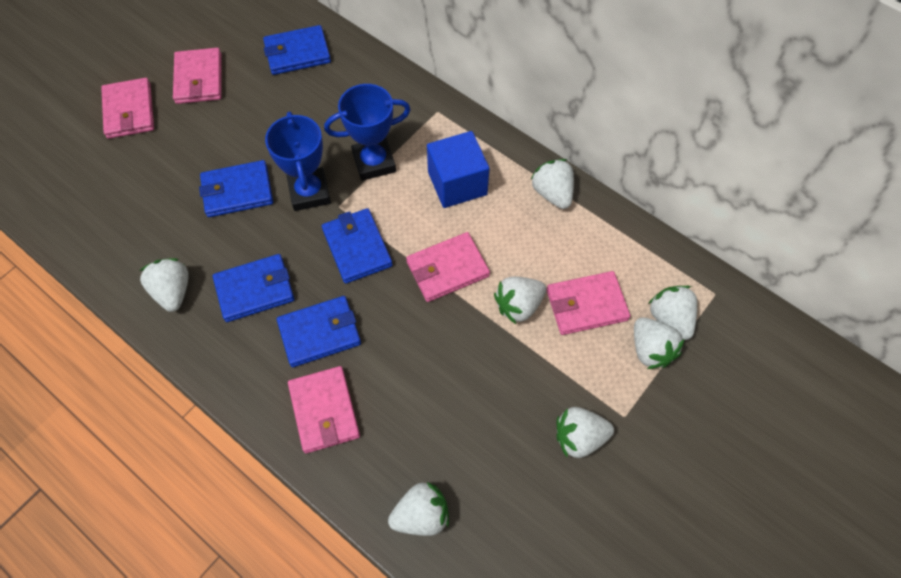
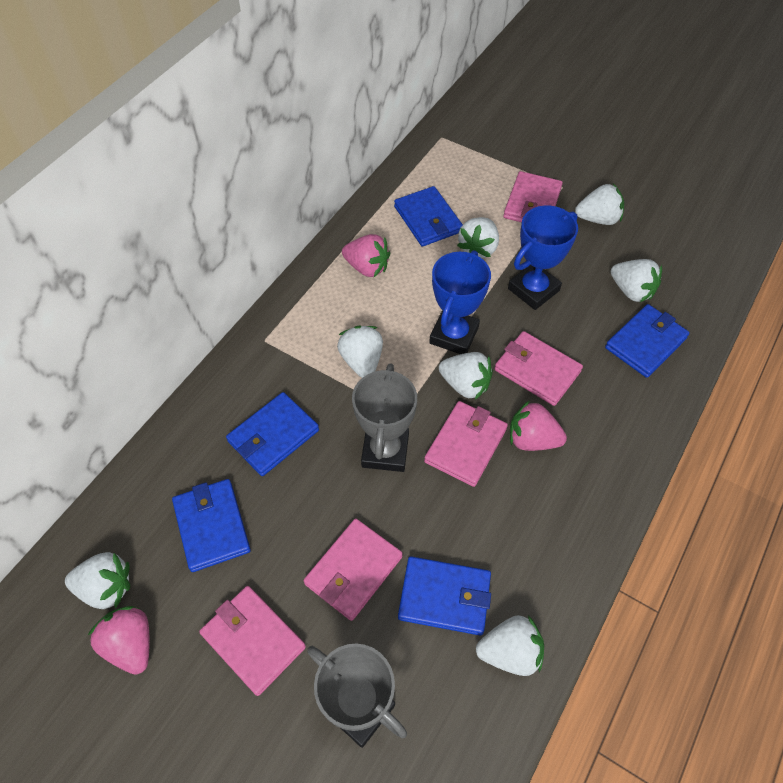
blue cube: 1 -> 0
grey trophy: 0 -> 2
pink strawberry: 0 -> 3

